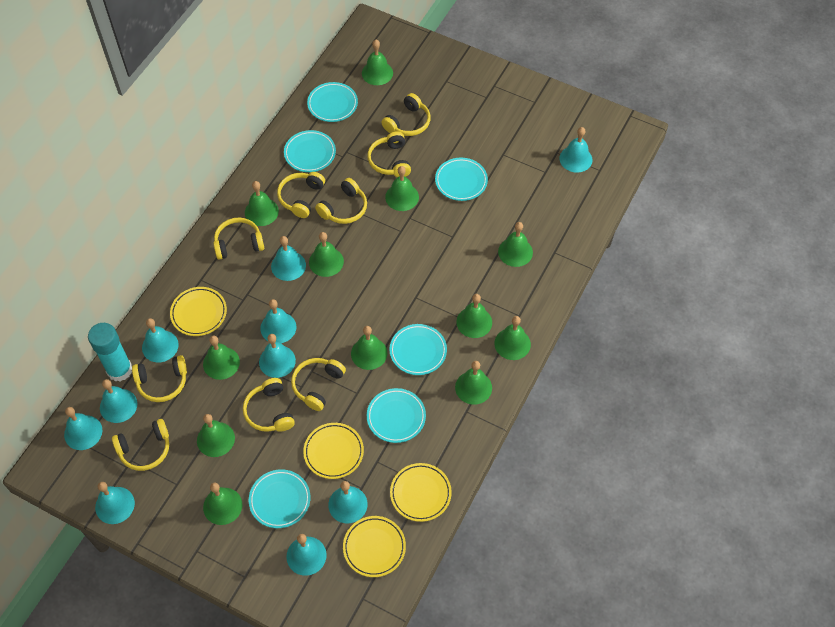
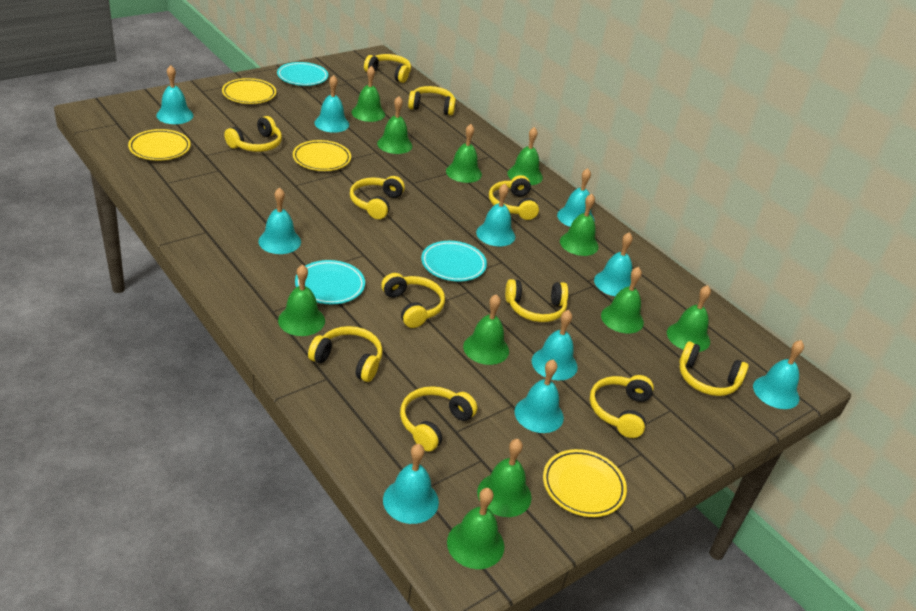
green bell: 12 -> 11
turquoise glue stick: 1 -> 0
turquoise plate: 6 -> 3
yellow headphones: 9 -> 11

